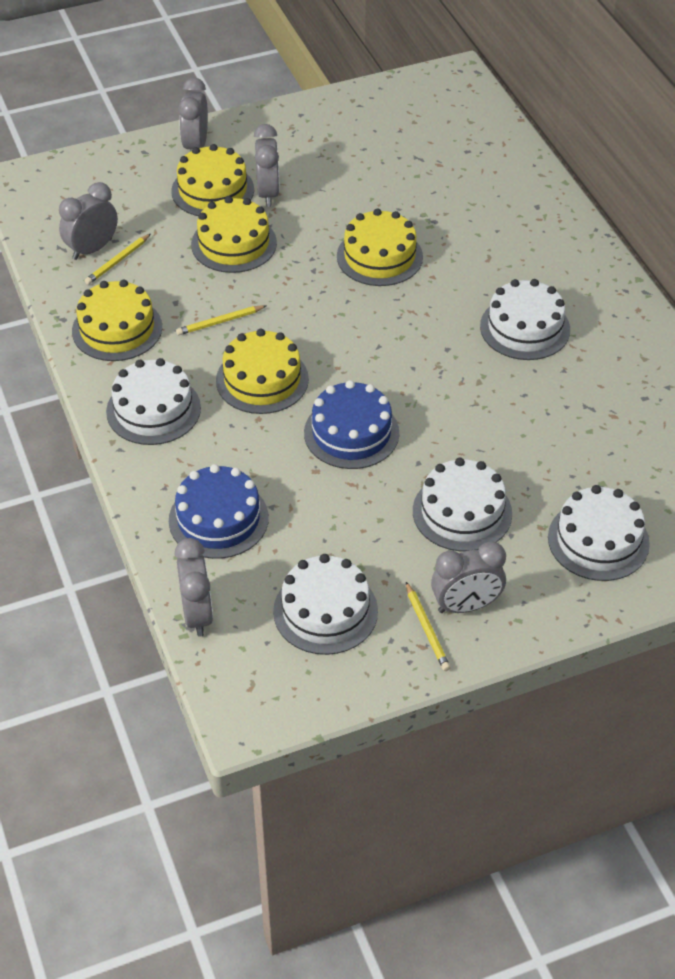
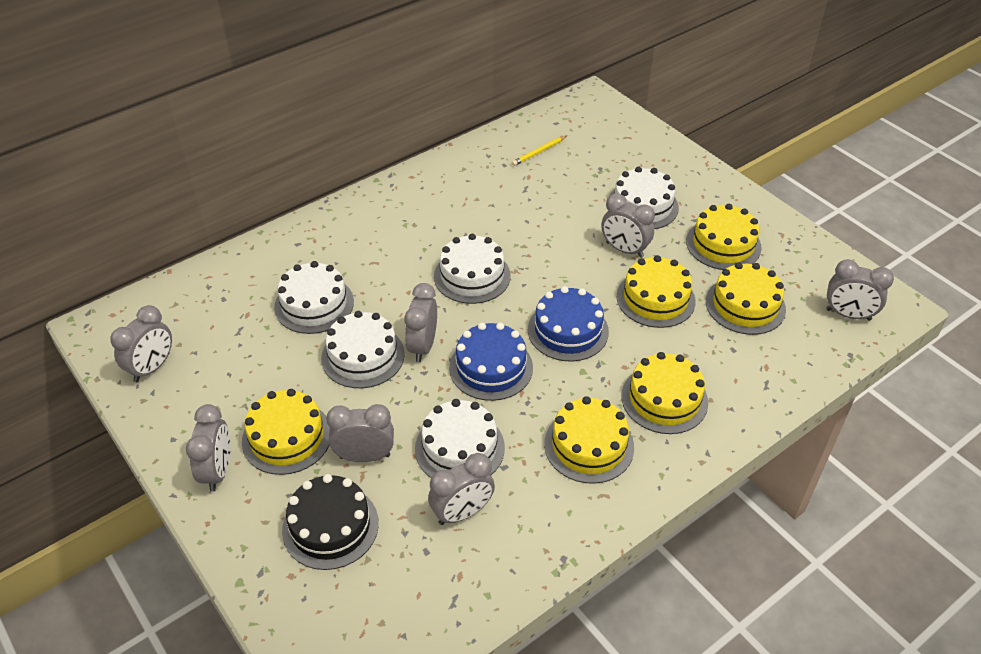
black cake: 0 -> 1
grey clock: 5 -> 7
yellow cake: 5 -> 6
yellow pencil: 3 -> 1

